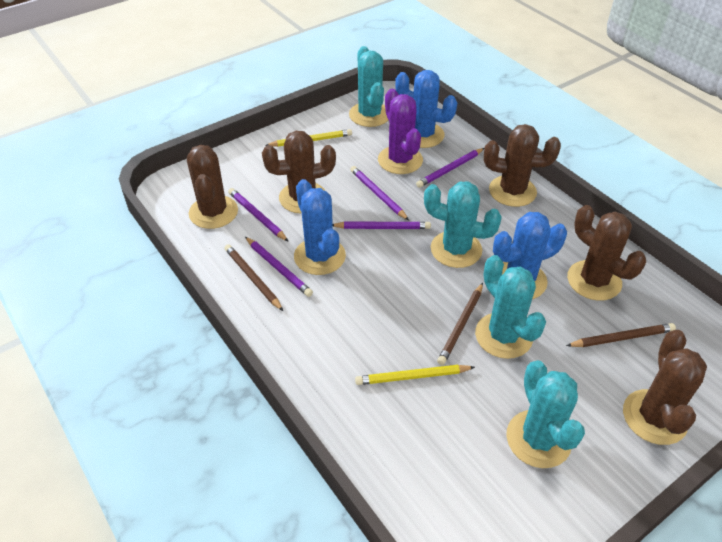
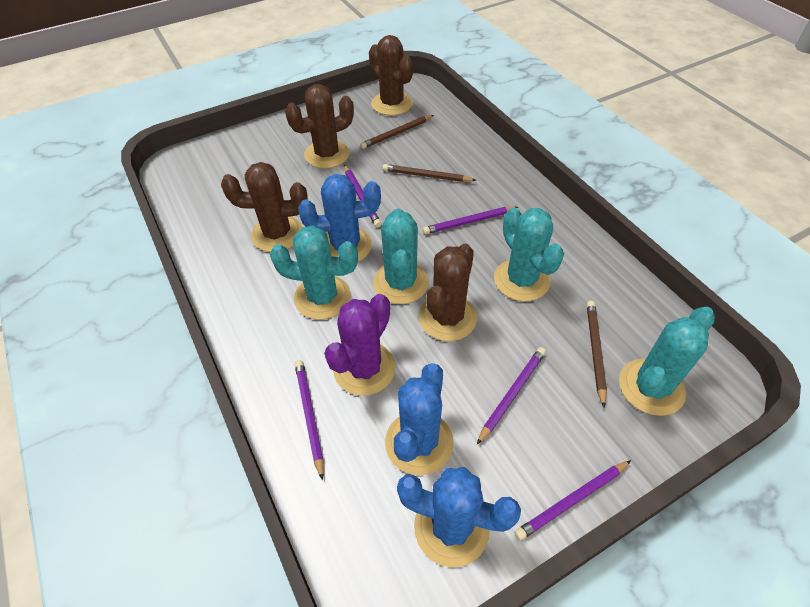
brown cactus: 5 -> 4
yellow pencil: 2 -> 0

